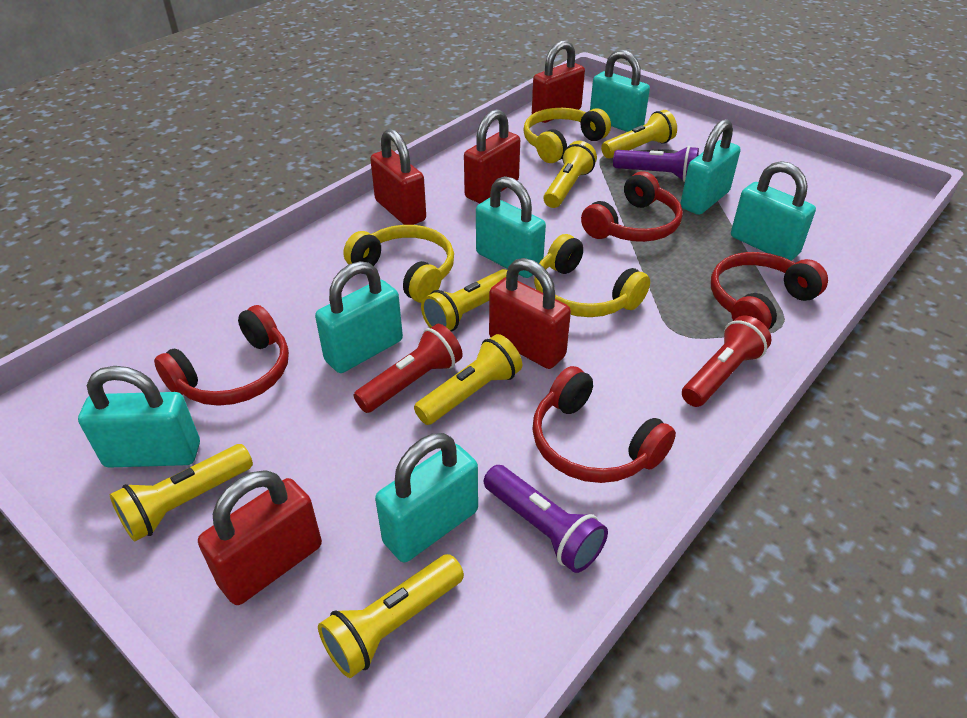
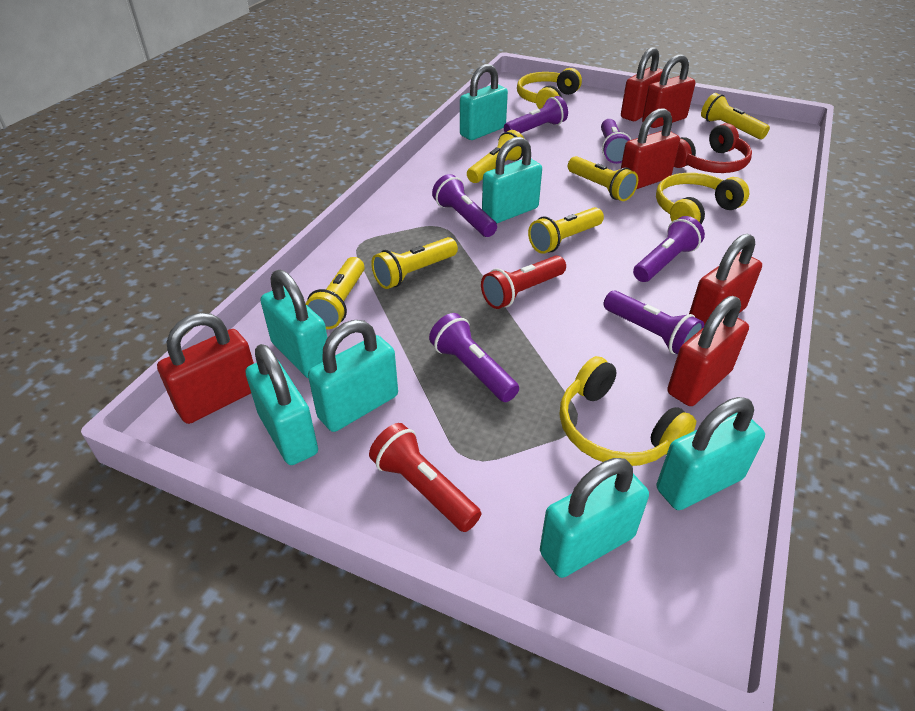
purple flashlight: 2 -> 6
red headphones: 4 -> 1
red padlock: 5 -> 6

